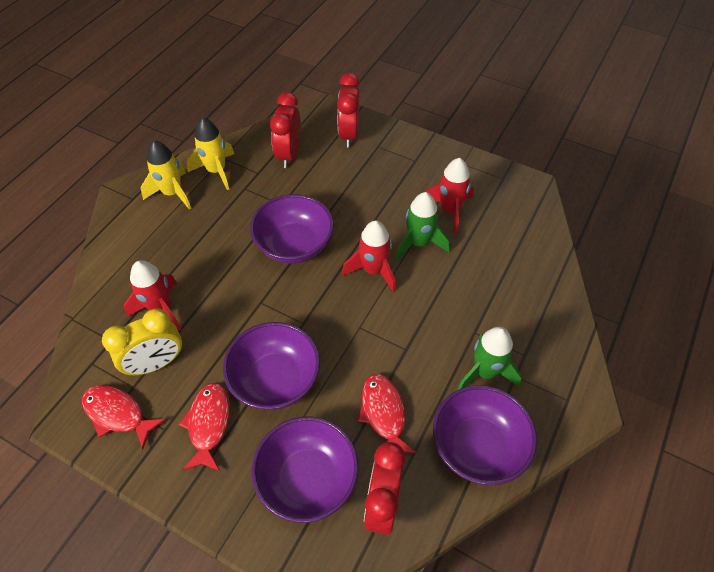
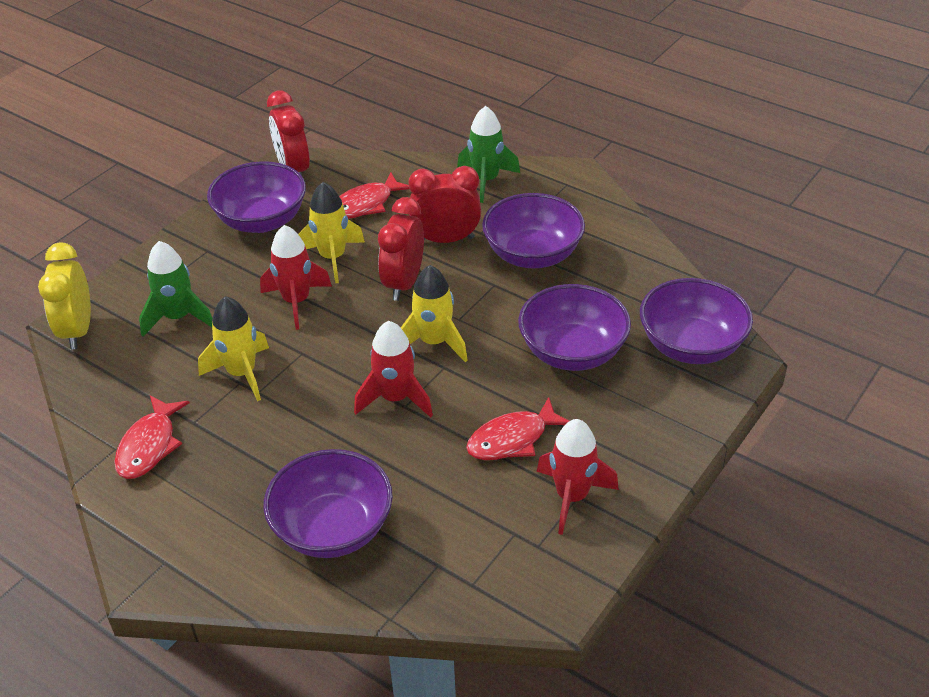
purple bowl: 4 -> 5
yellow rocket: 2 -> 3

